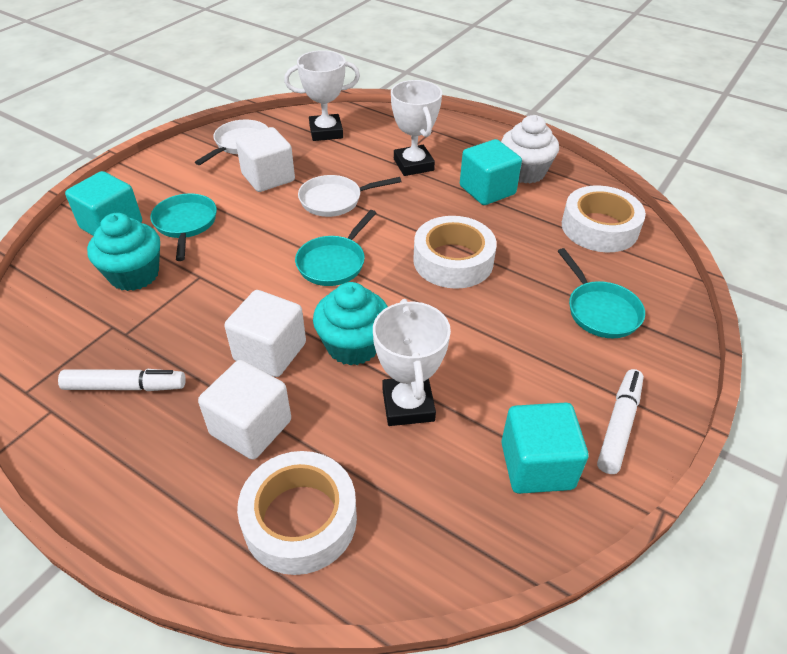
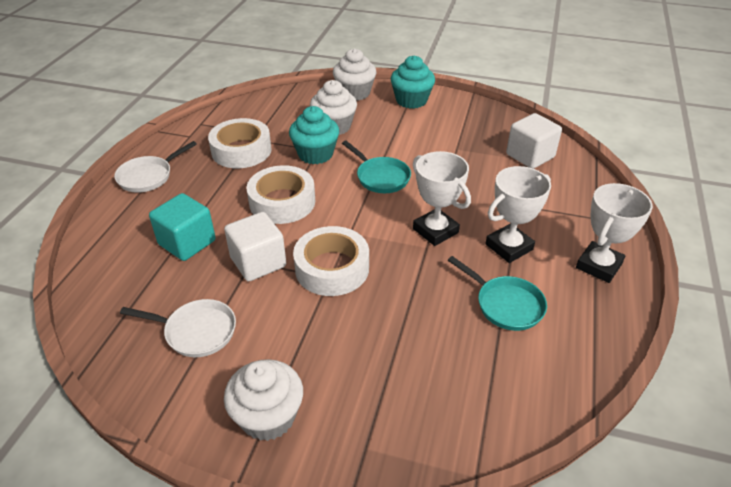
turquoise cube: 3 -> 1
turquoise pan: 3 -> 2
white cube: 3 -> 2
white cupcake: 1 -> 3
white marker: 2 -> 0

